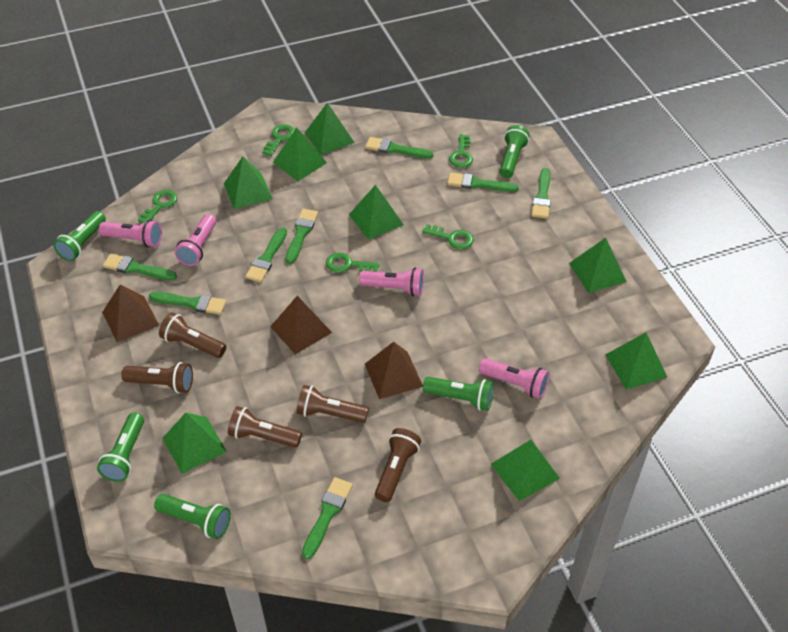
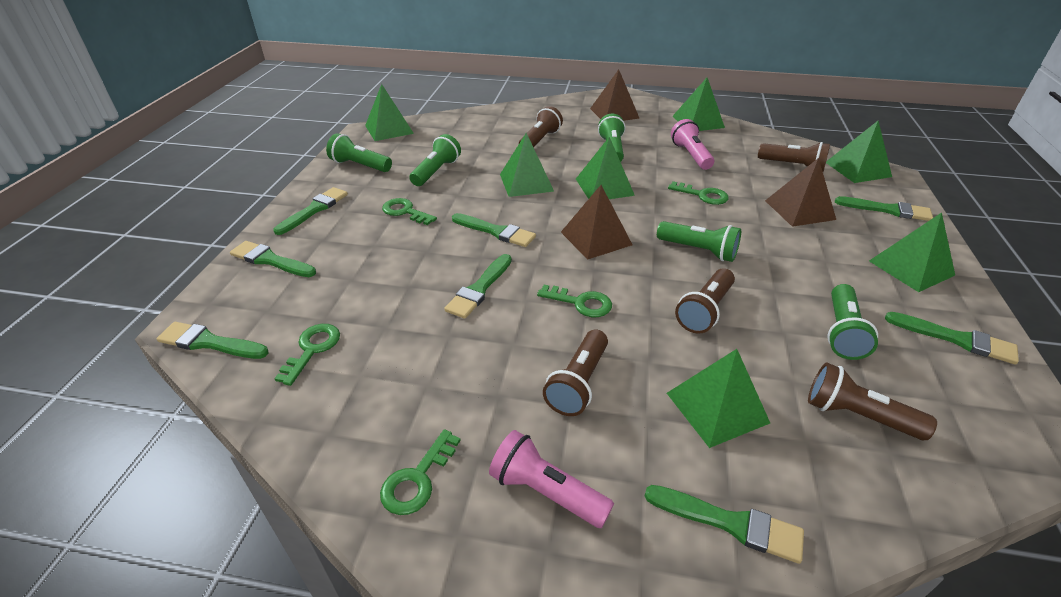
green pyramid: 8 -> 7
pink flashlight: 4 -> 2

